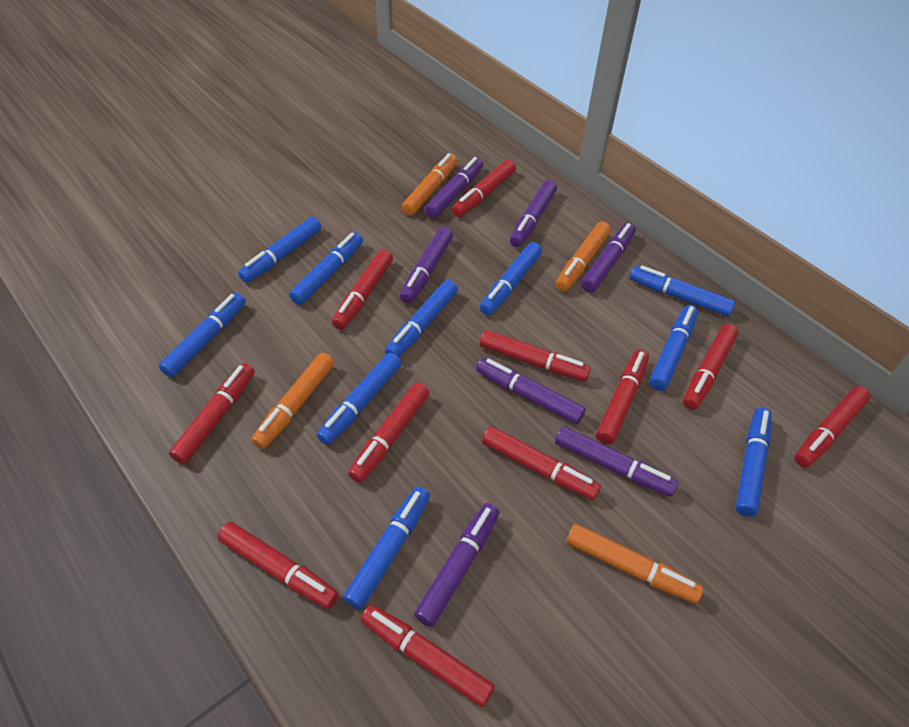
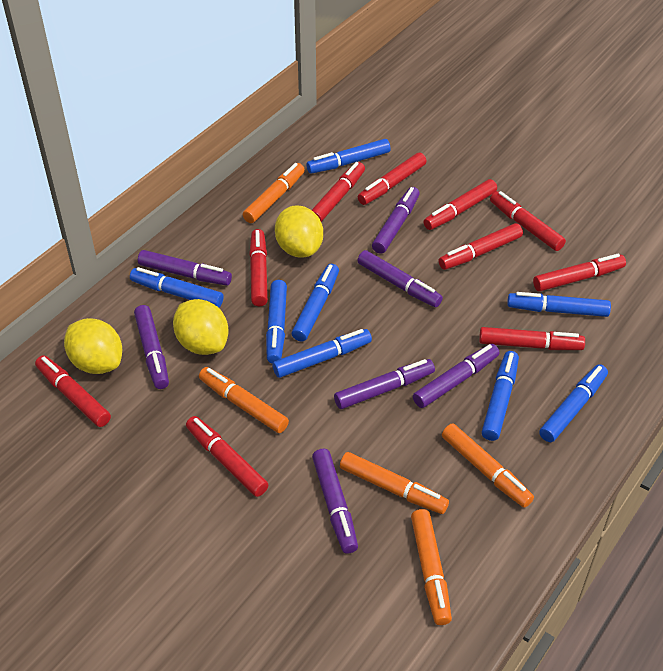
blue marker: 10 -> 8
orange marker: 4 -> 5
red marker: 11 -> 10
yellow lemon: 0 -> 3

